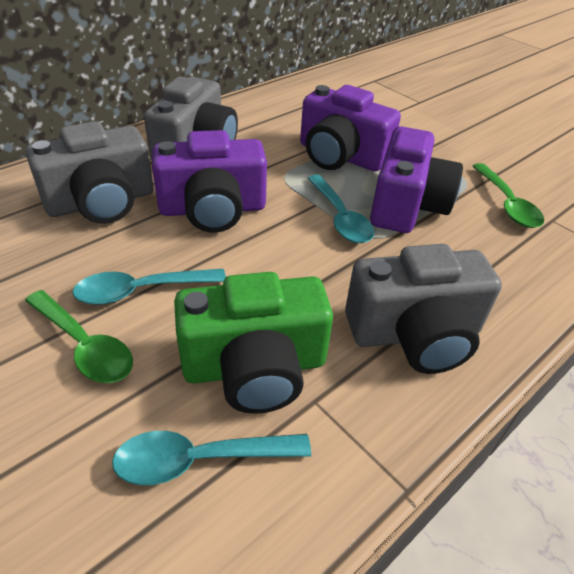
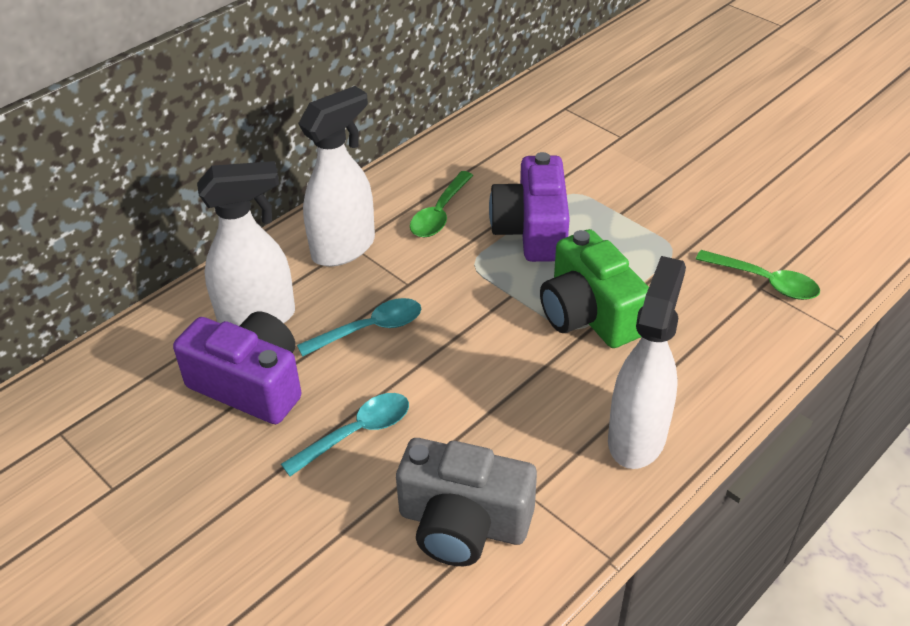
grey camera: 3 -> 1
purple camera: 3 -> 2
turquoise spoon: 3 -> 2
white spray bottle: 0 -> 3

